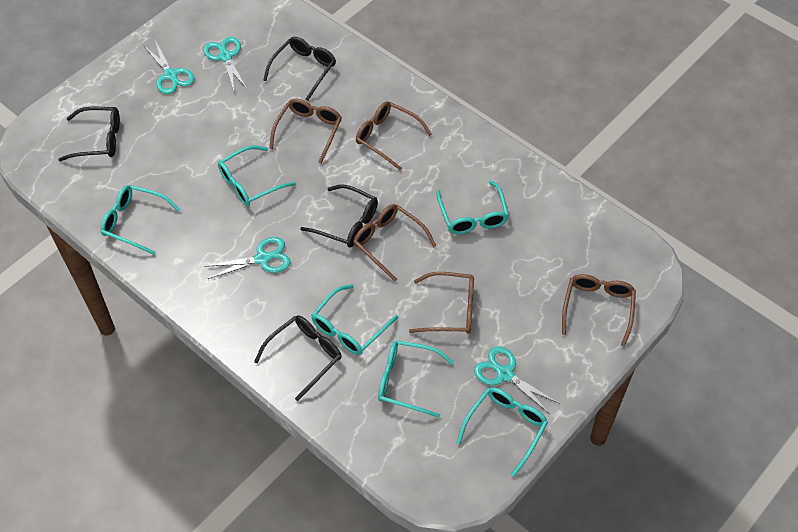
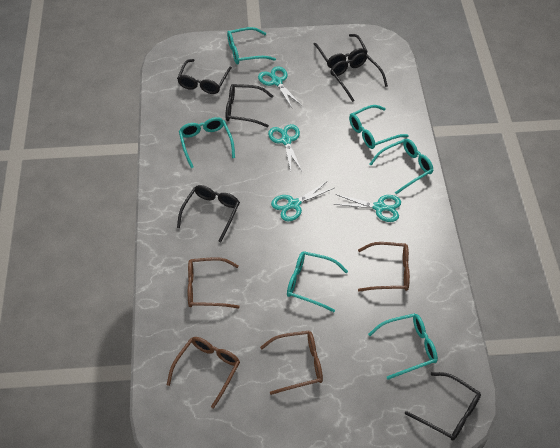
black glasses: 4 -> 6
brown glasses: 5 -> 4

